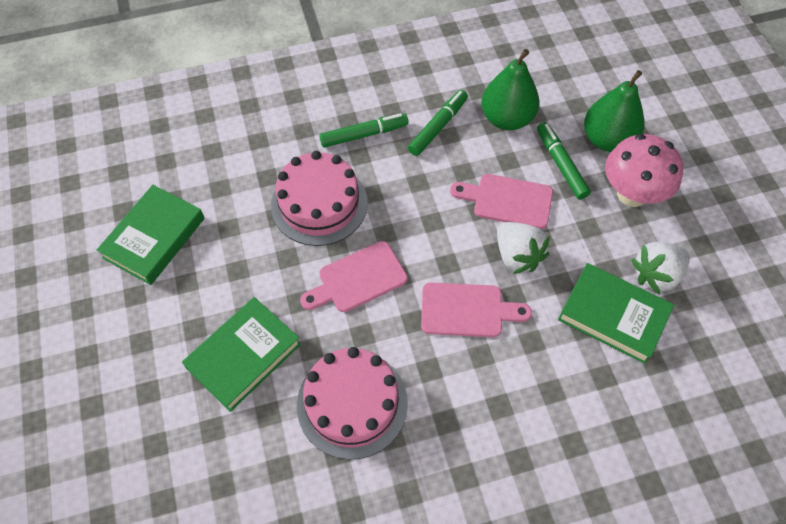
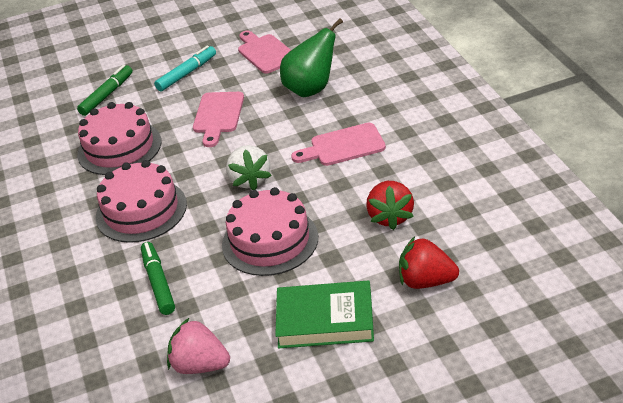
green book: 3 -> 1
green marker: 3 -> 2
green pear: 2 -> 1
pink cake: 2 -> 3
pink mushroom: 1 -> 0
pink strawberry: 0 -> 1
red strawberry: 0 -> 2
turquoise marker: 0 -> 1
white strawberry: 2 -> 1

